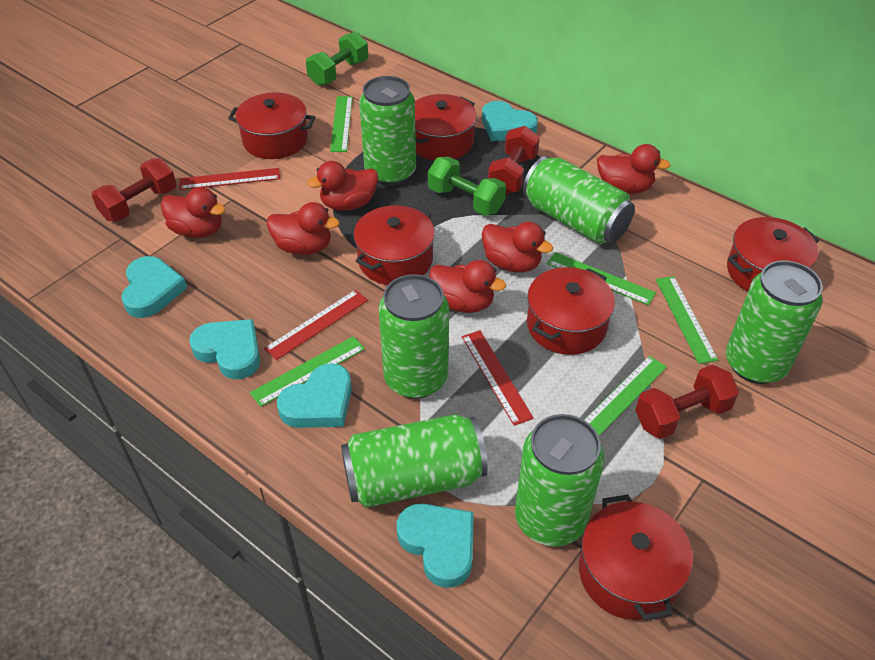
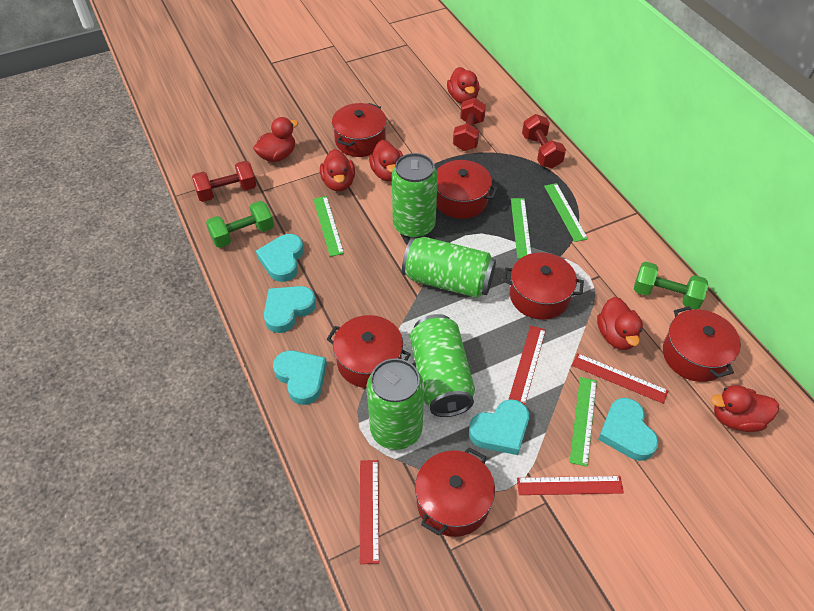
green can: 6 -> 4
green ruler: 5 -> 4
red ruler: 3 -> 4

